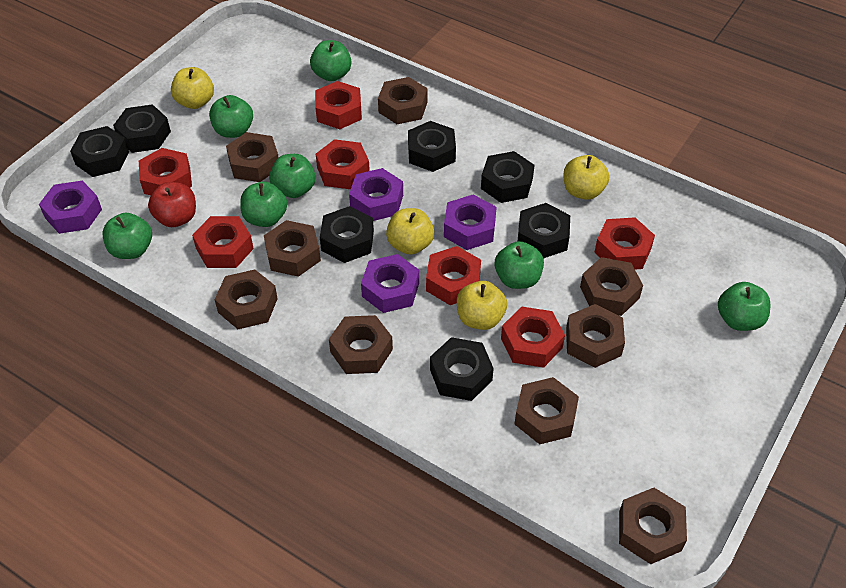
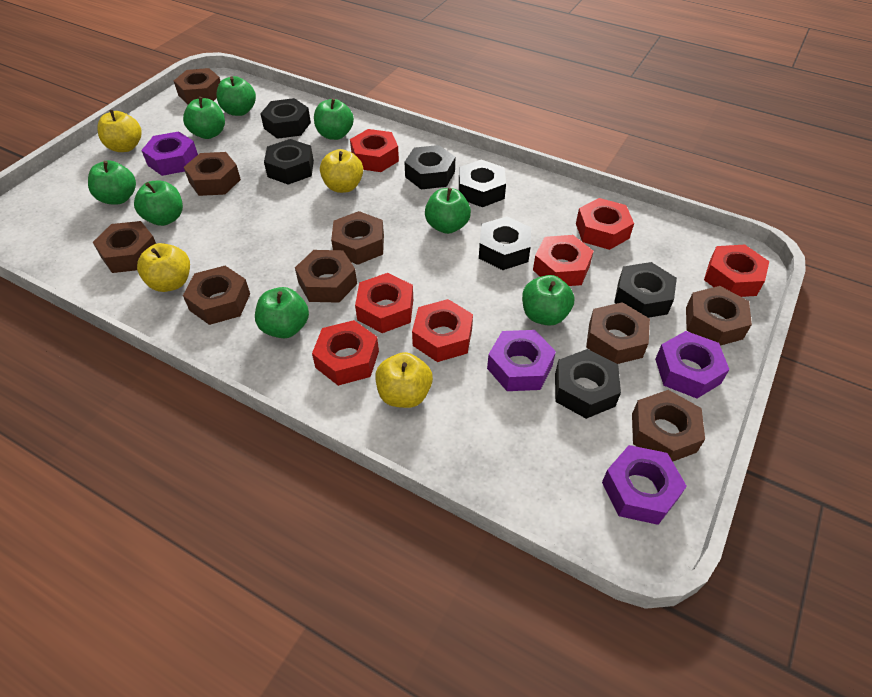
green apple: 7 -> 8
red apple: 1 -> 0

